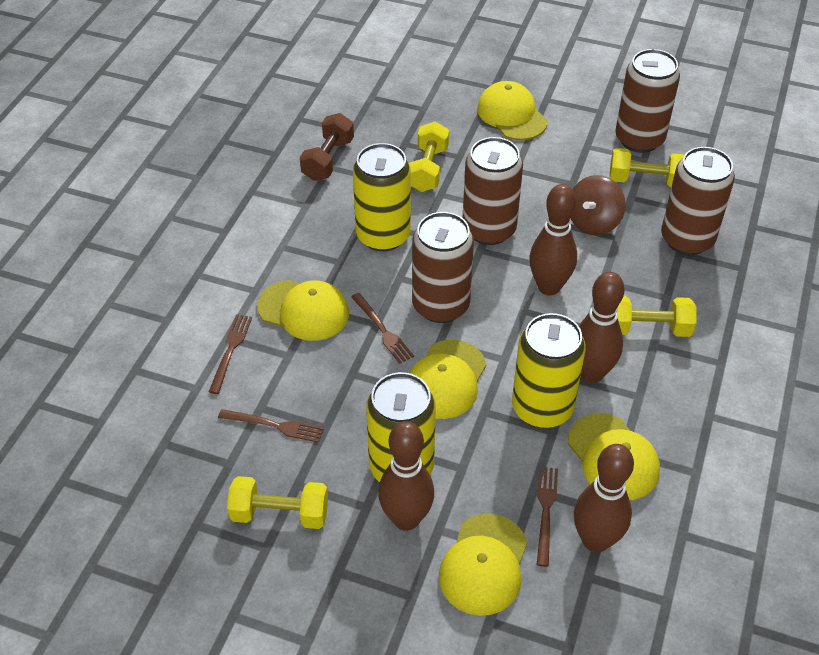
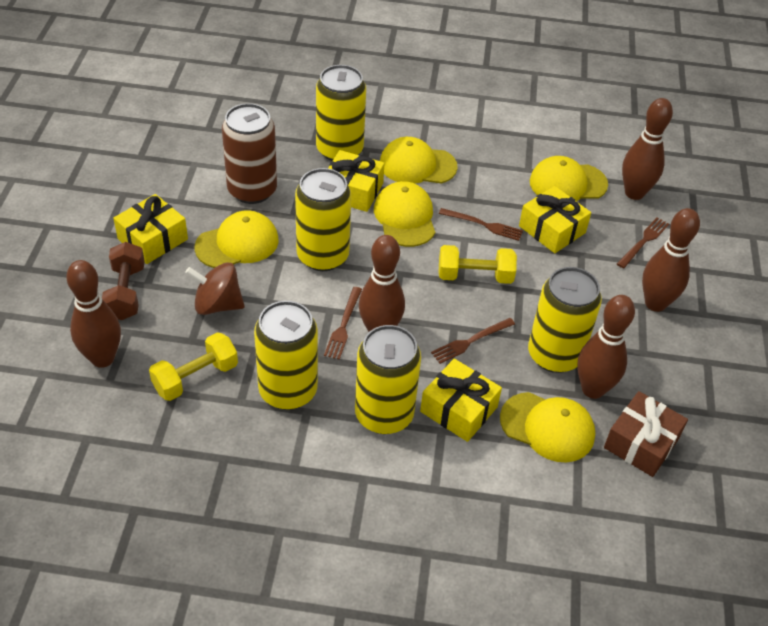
brown bowling pin: 4 -> 5
brown can: 4 -> 1
brown gift: 0 -> 1
yellow can: 3 -> 5
yellow dumbbell: 4 -> 2
yellow gift: 0 -> 4

